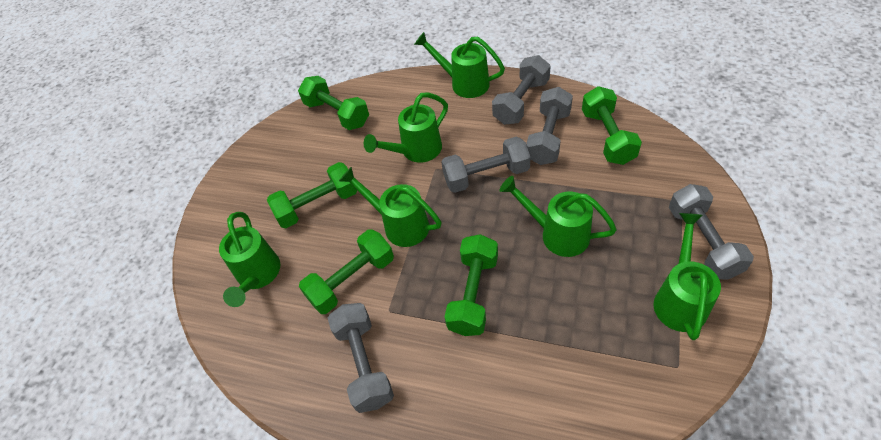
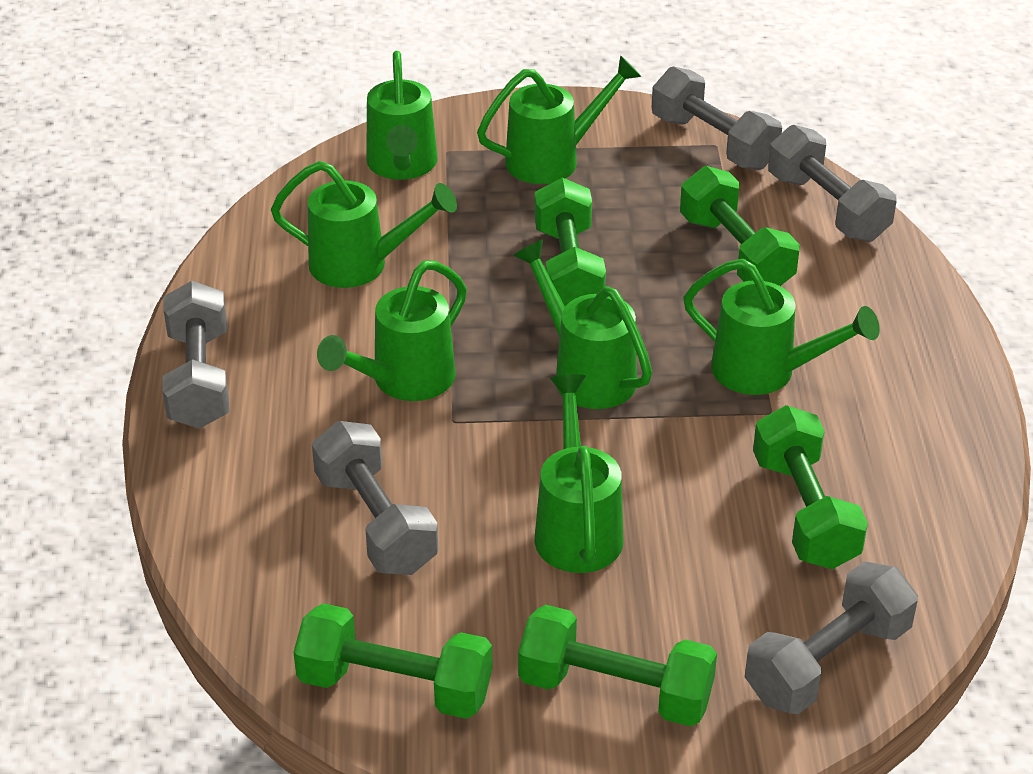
green watering can: 6 -> 7

